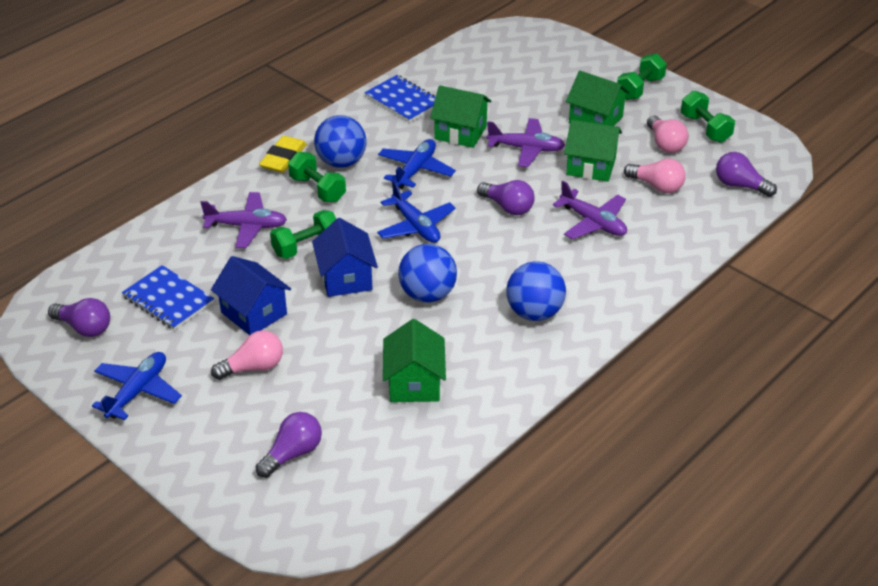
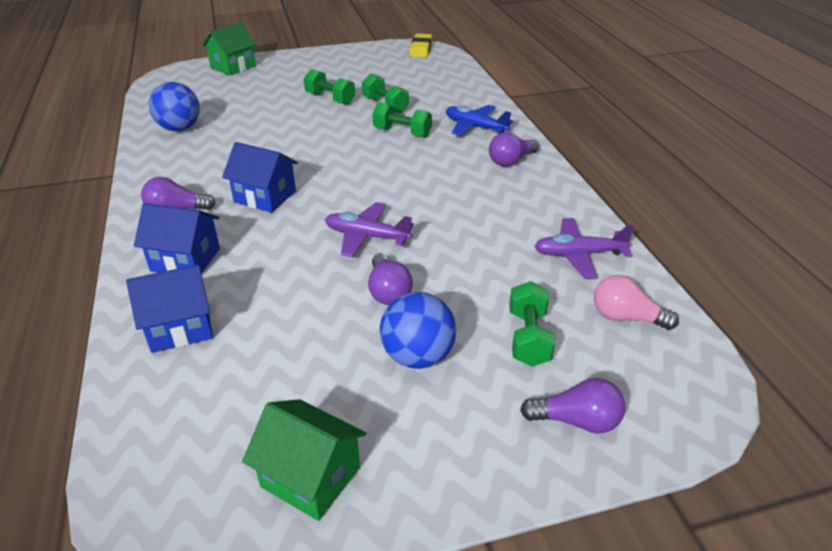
blue ball: 3 -> 2
blue house: 2 -> 3
blue notebook: 2 -> 0
blue plane: 3 -> 1
green house: 4 -> 2
pink light bulb: 3 -> 1
purple plane: 3 -> 2

